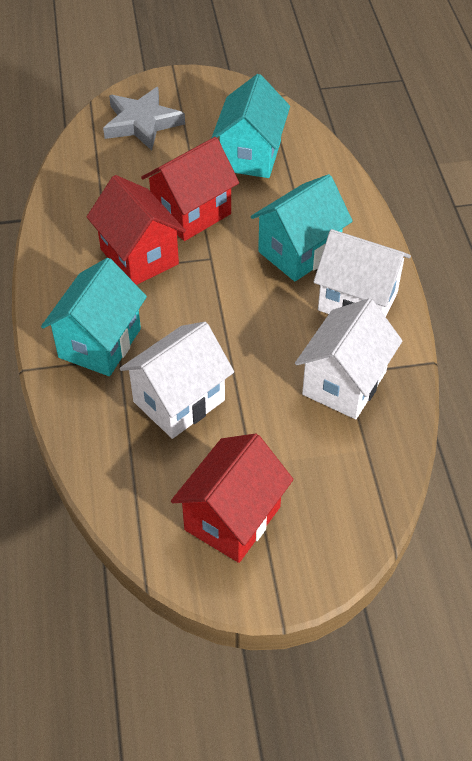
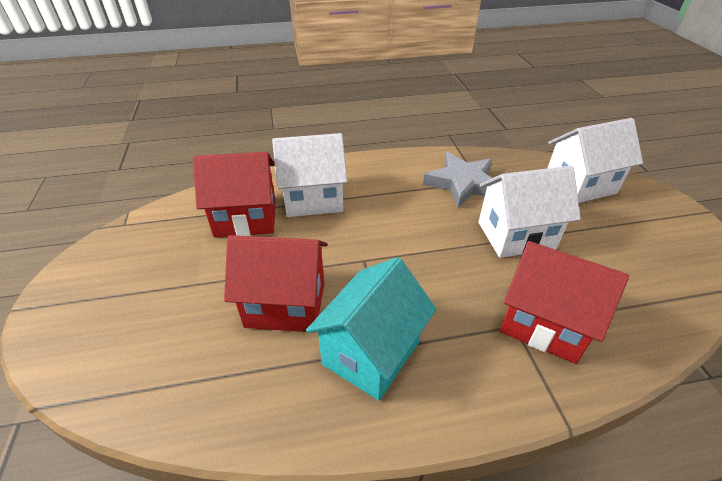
turquoise house: 3 -> 1

